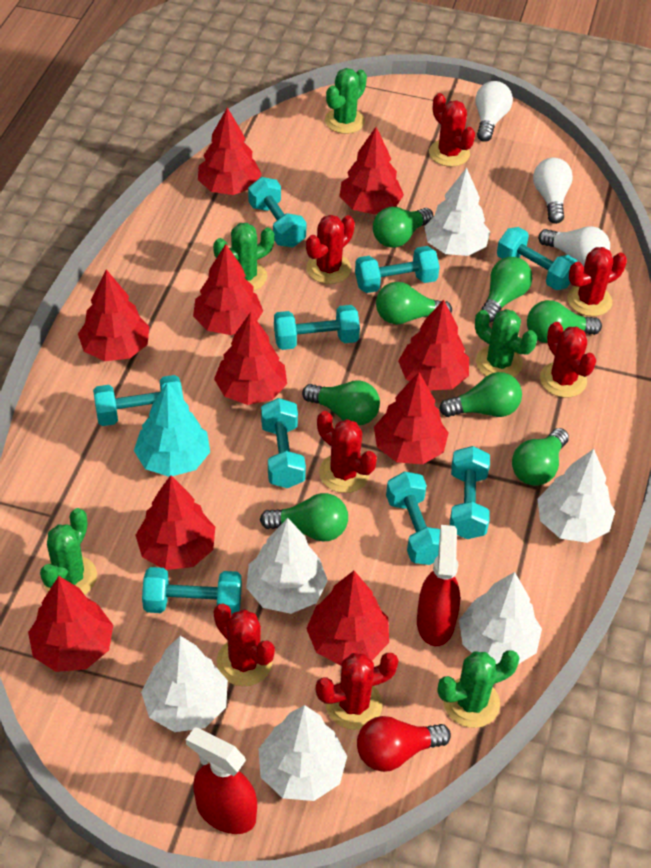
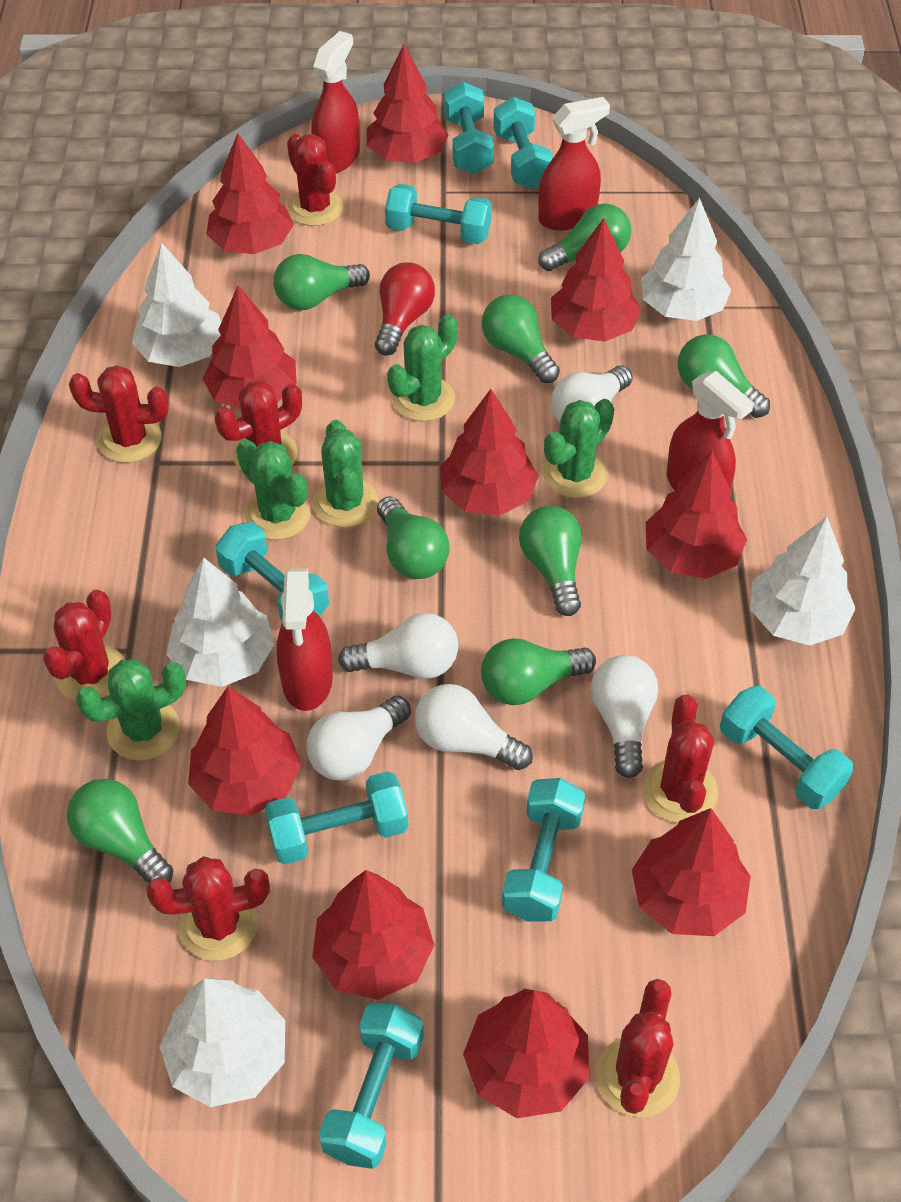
red spray bottle: 2 -> 4
turquoise dumbbell: 9 -> 8
turquoise tree: 1 -> 0
white light bulb: 3 -> 5
white tree: 6 -> 5

